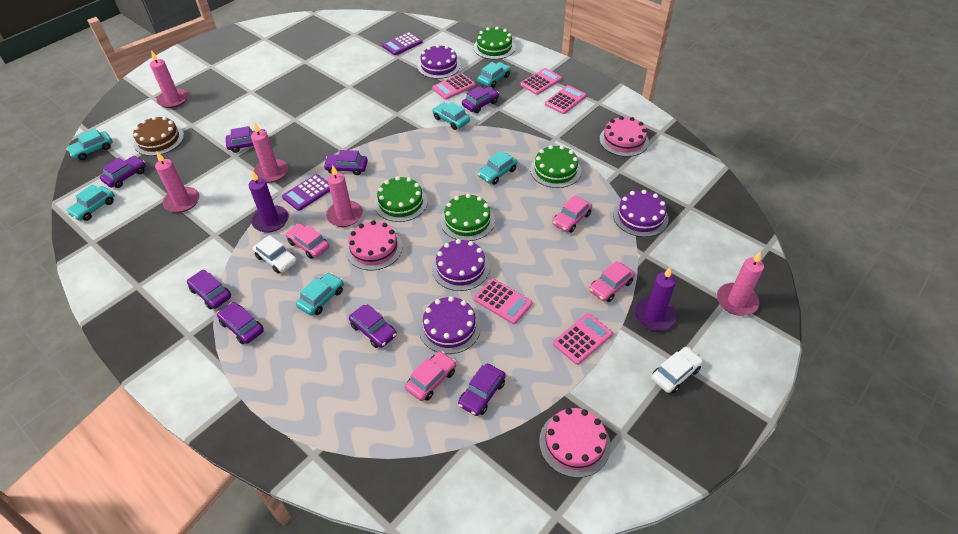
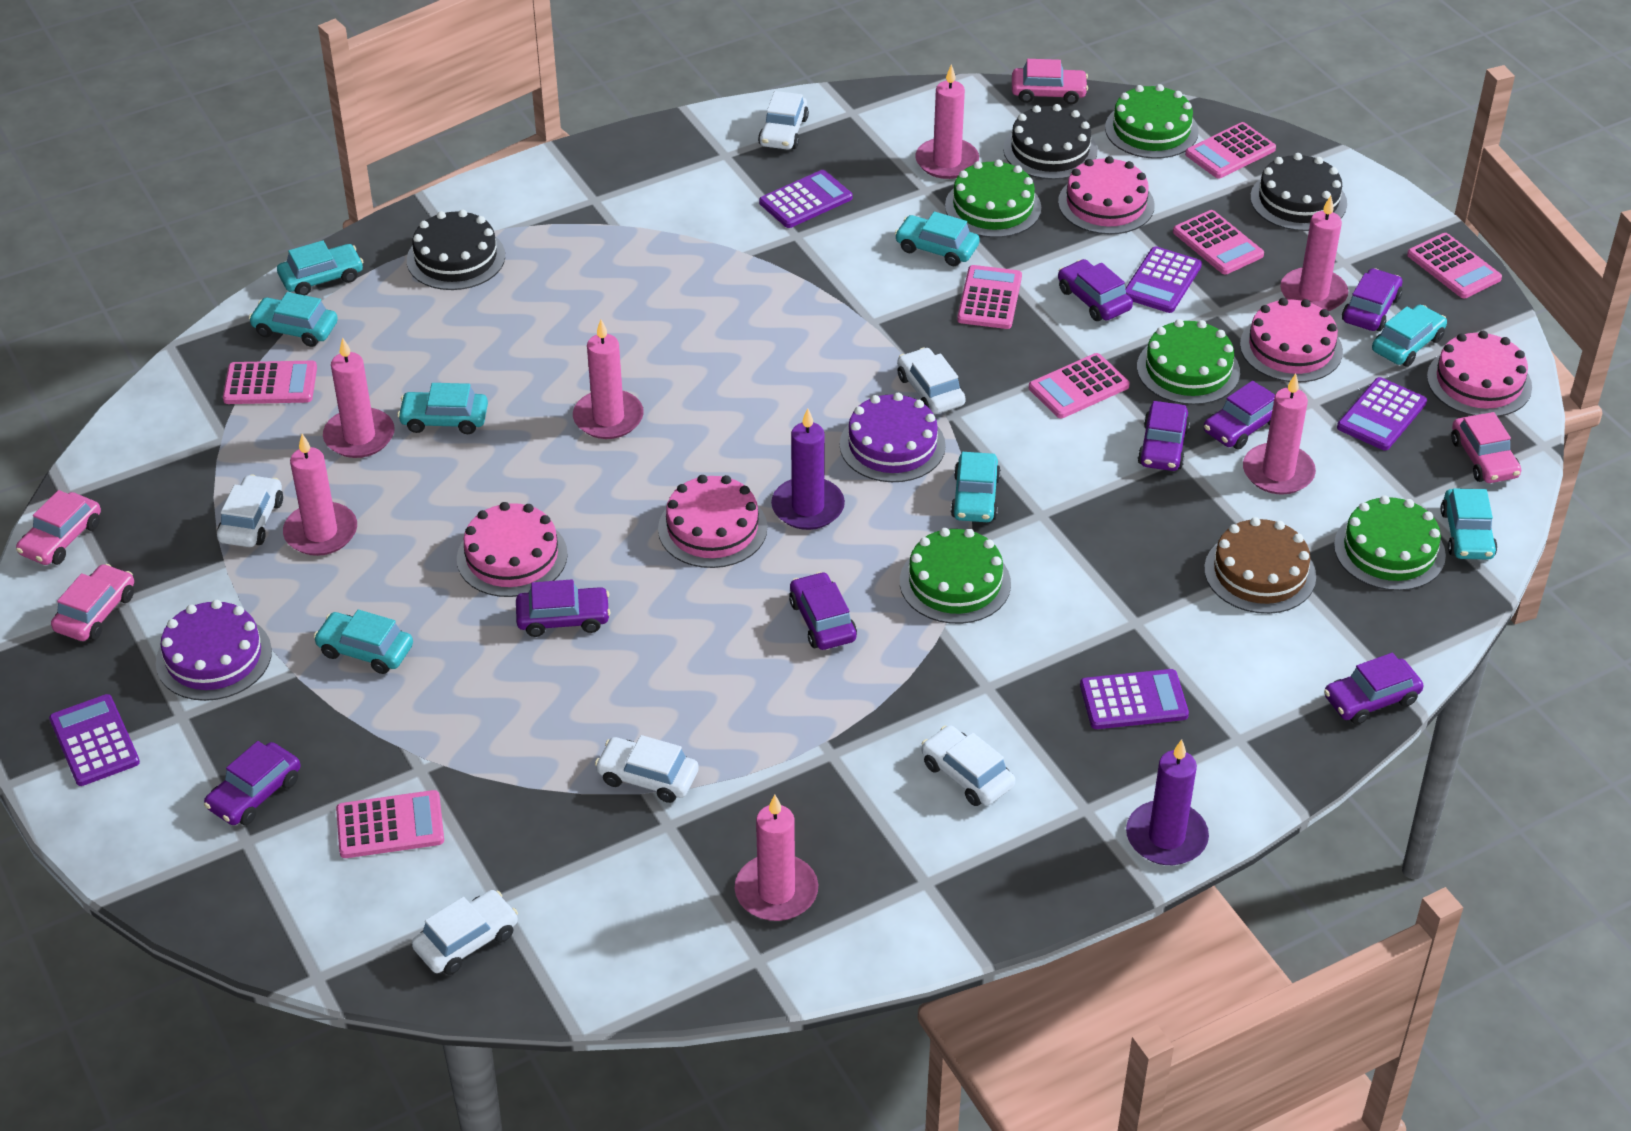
black cake: 0 -> 3
green cake: 4 -> 5
pink cake: 3 -> 5
pink calculator: 5 -> 7
pink candle: 5 -> 7
purple cake: 4 -> 2
purple calculator: 2 -> 5
turquoise car: 6 -> 8
white car: 2 -> 6

